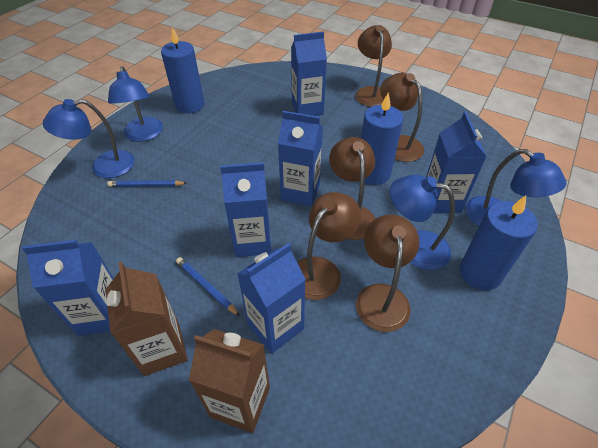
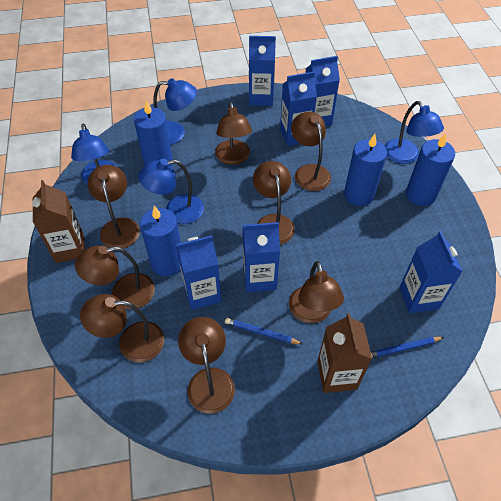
blue candle: 3 -> 4
brown lamp: 5 -> 8

